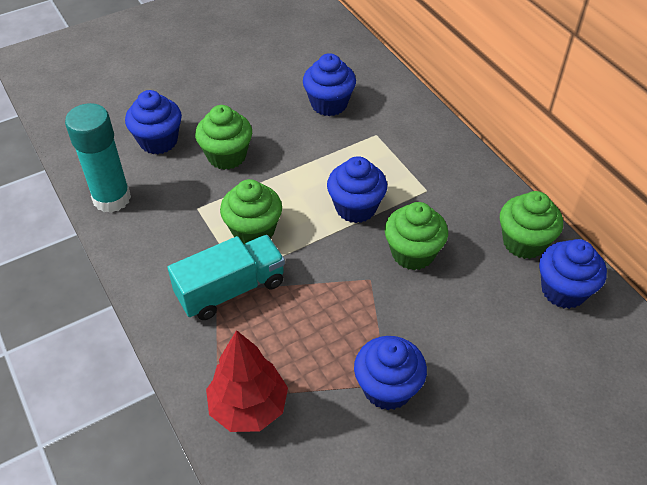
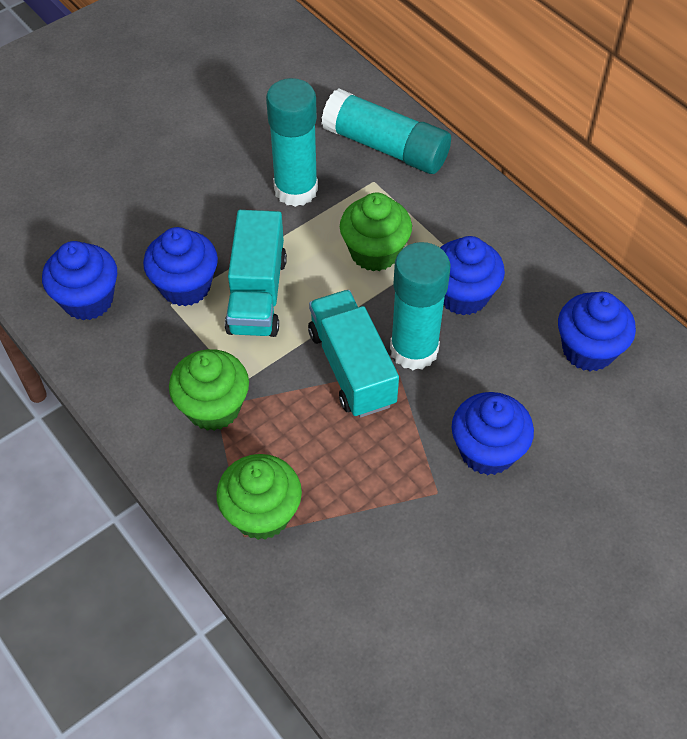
green cupcake: 4 -> 3
red tree: 1 -> 0
turquoise glue stick: 1 -> 3
turquoise truck: 1 -> 2

